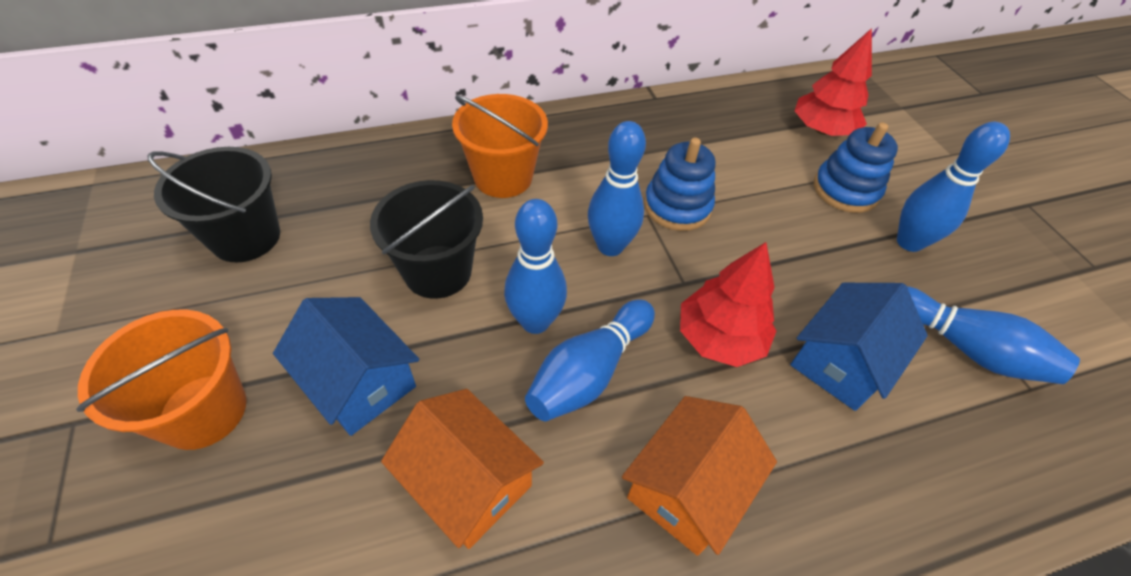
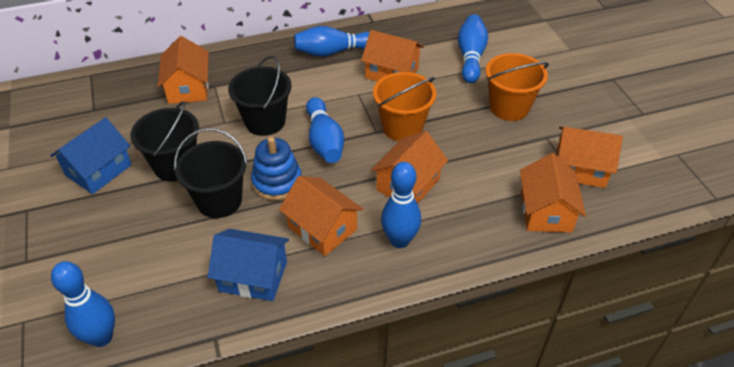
black bucket: 2 -> 3
blue stacking toy: 2 -> 1
orange house: 2 -> 6
red tree: 2 -> 0

